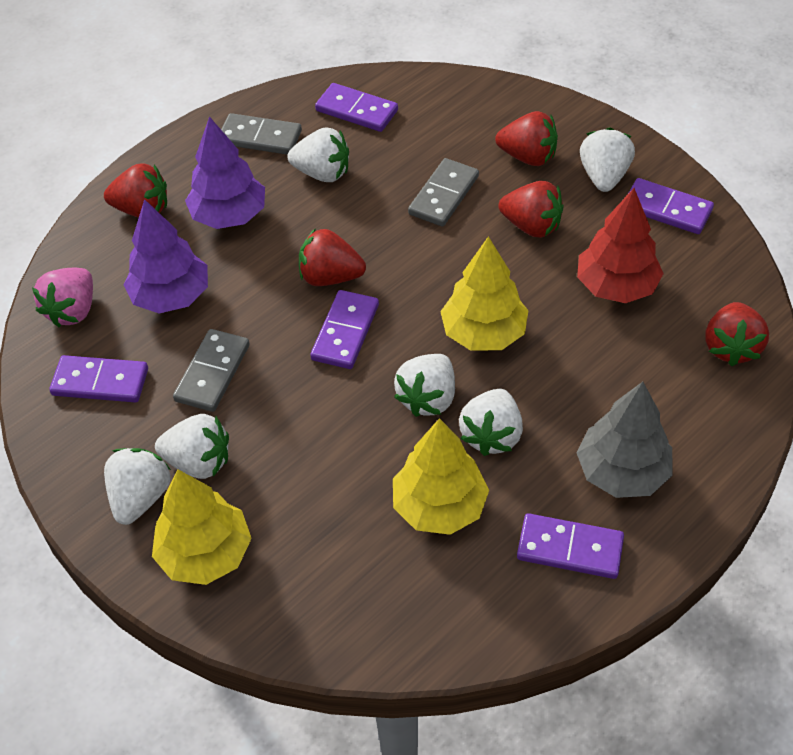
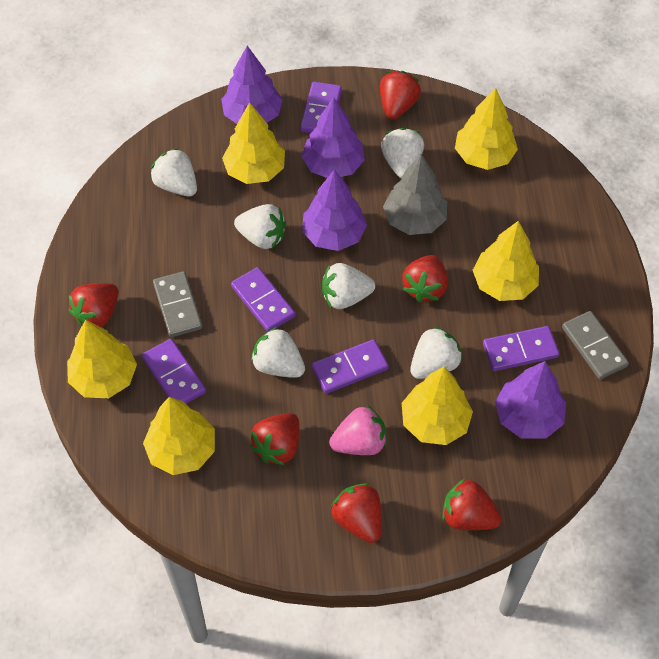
grey domino: 3 -> 2
purple tree: 2 -> 4
red strawberry: 5 -> 6
red tree: 1 -> 0
yellow tree: 3 -> 6

